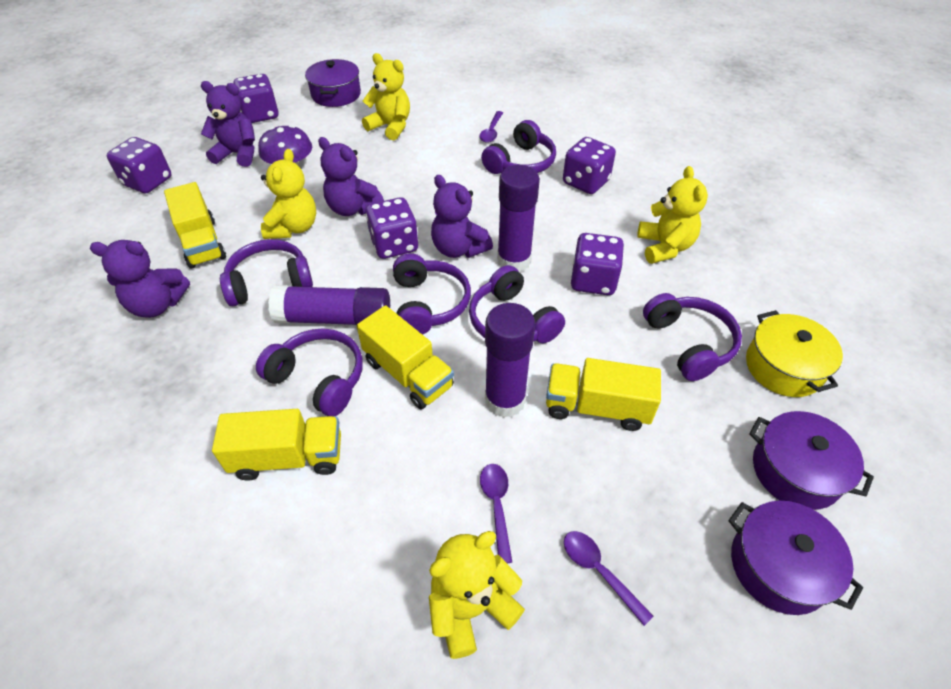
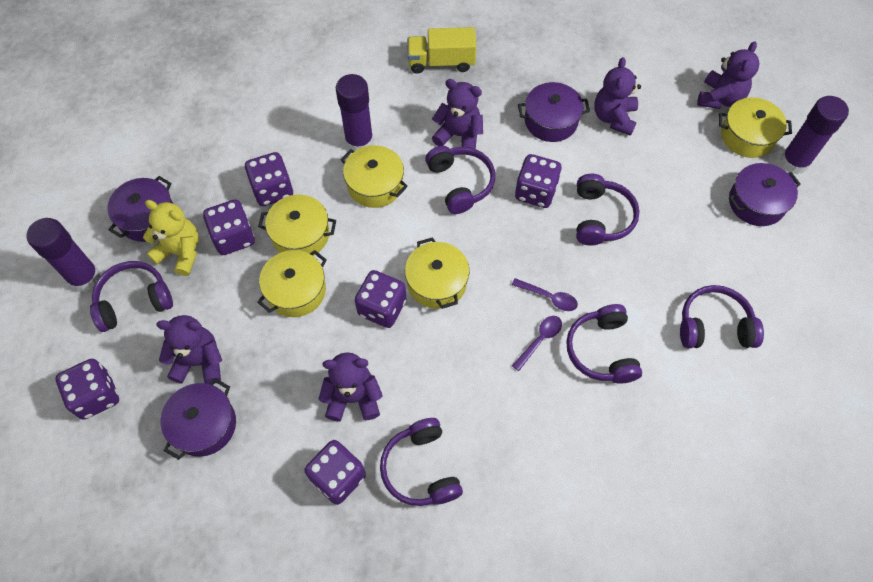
purple dice: 5 -> 6
purple mushroom: 1 -> 0
purple pot: 3 -> 4
purple spoon: 3 -> 2
purple teddy bear: 4 -> 5
yellow pot: 1 -> 5
yellow teddy bear: 4 -> 1
yellow truck: 4 -> 1

